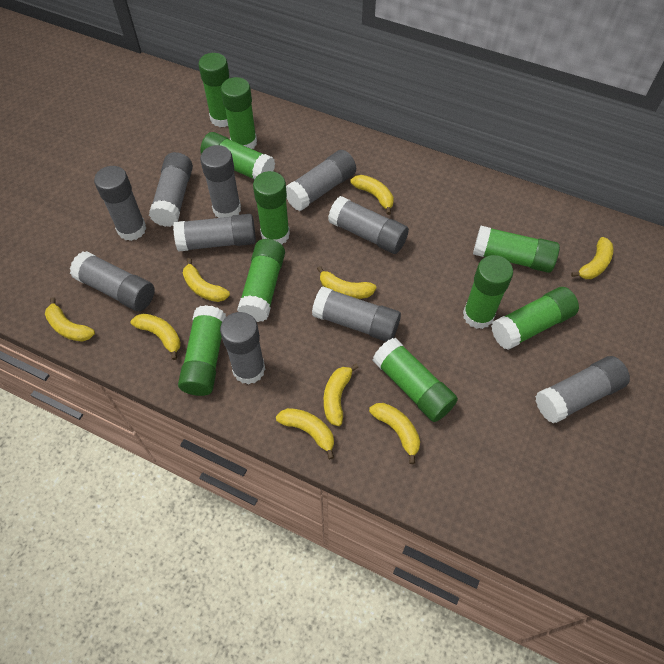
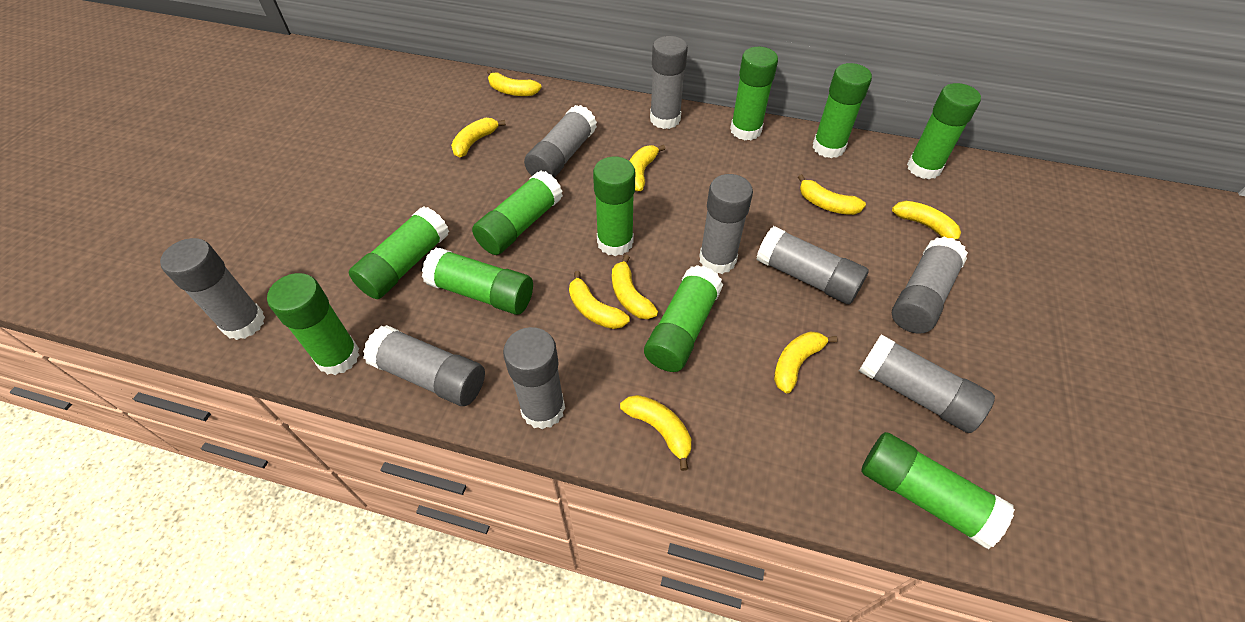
grey glue stick: 10 -> 9

